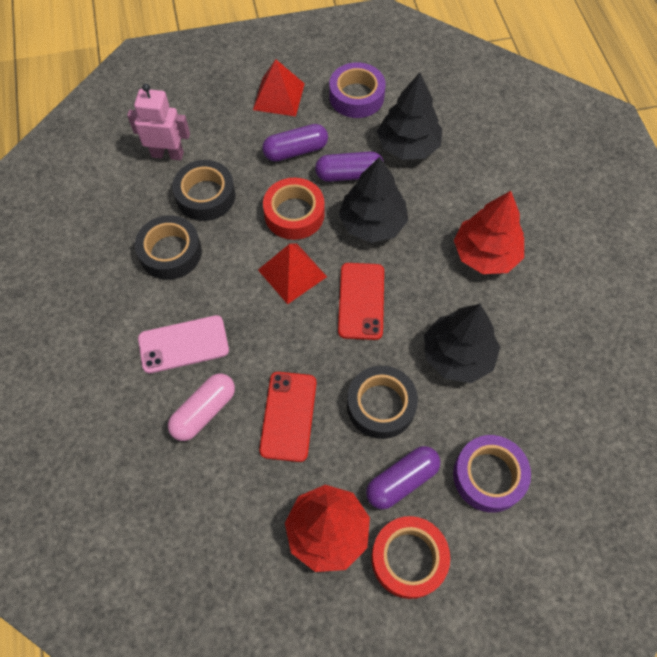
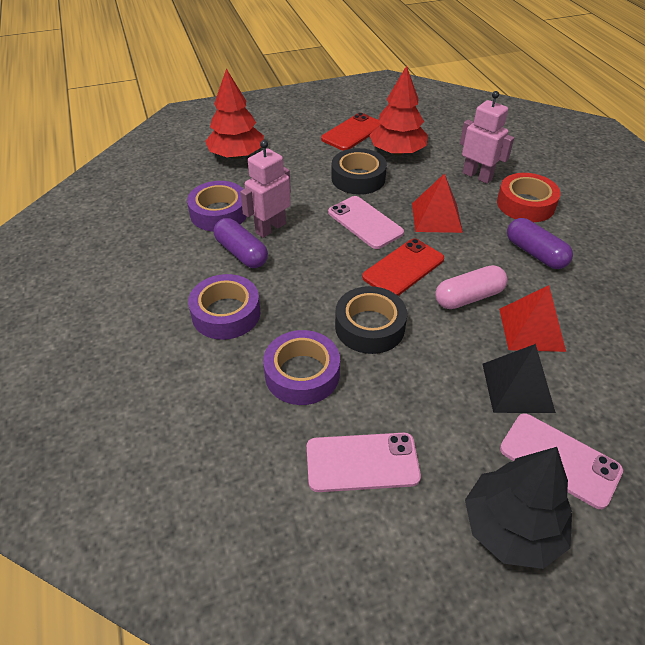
black pyramid: 0 -> 1
black tape: 3 -> 2
black tree: 3 -> 1
pink phone: 1 -> 3
pink robot: 1 -> 2
purple capsule: 3 -> 2
purple tape: 2 -> 3
red tape: 2 -> 1

